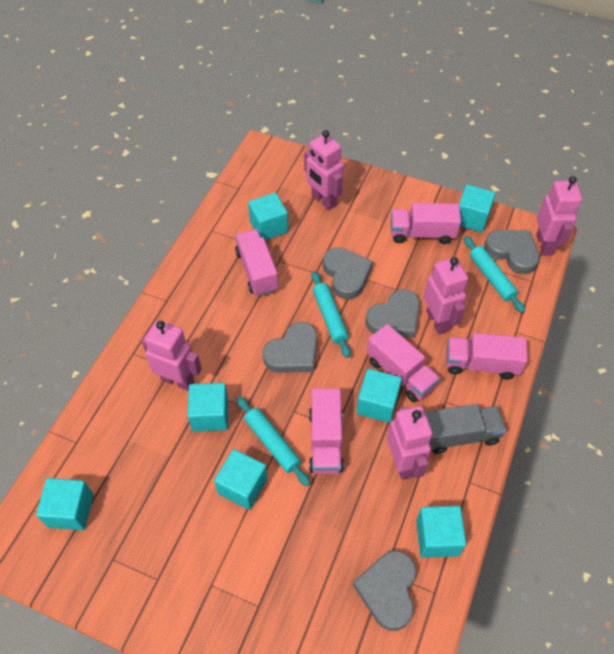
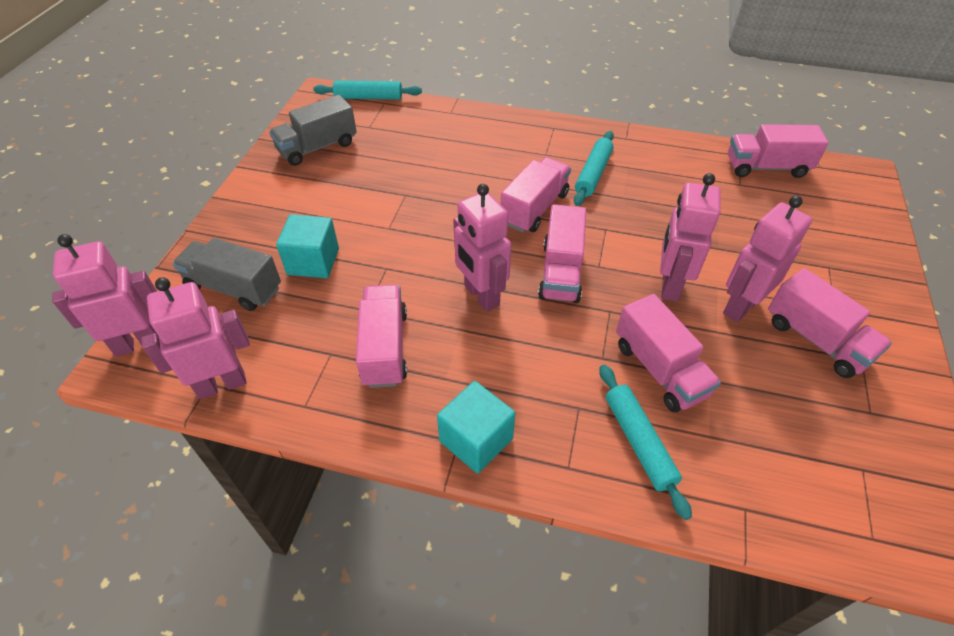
grey heart: 5 -> 0
grey truck: 1 -> 2
pink truck: 5 -> 6
turquoise cube: 7 -> 2

